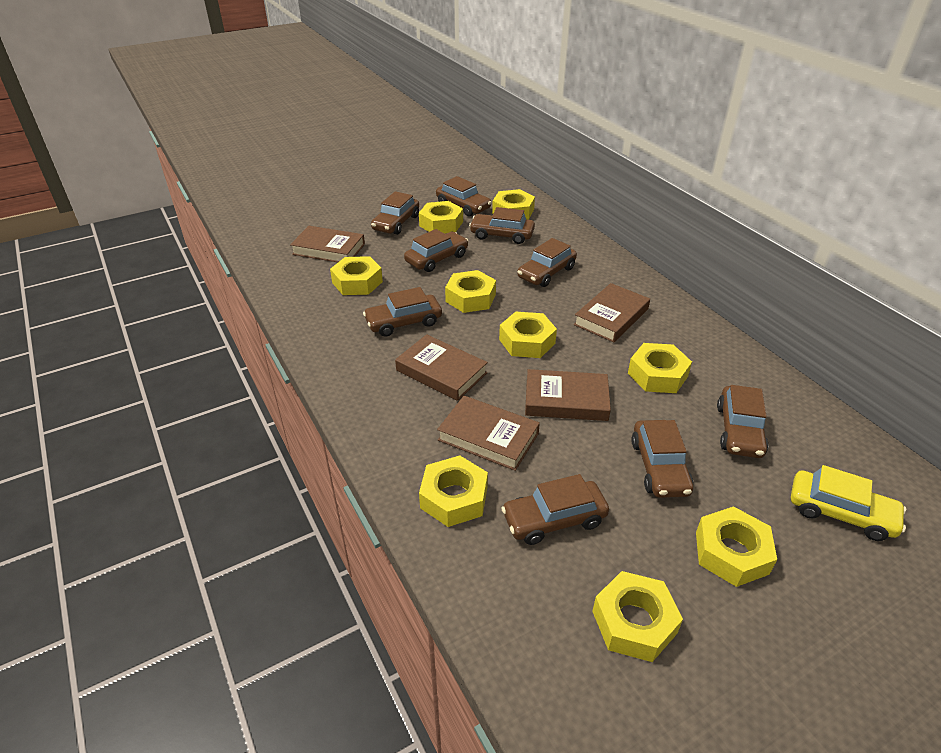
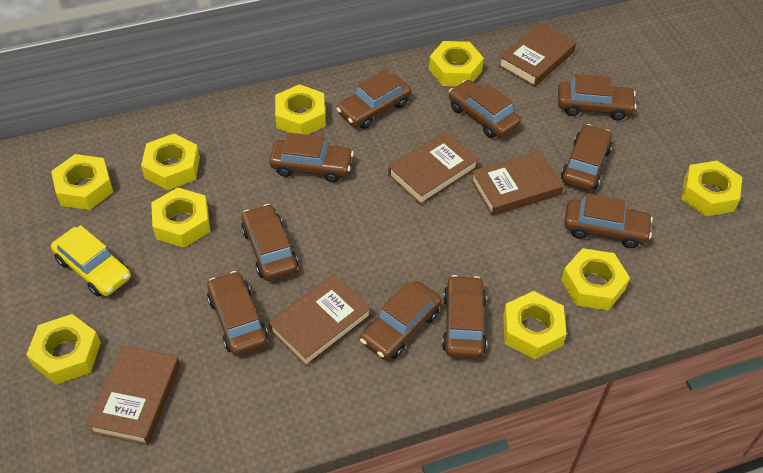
brown car: 9 -> 10

